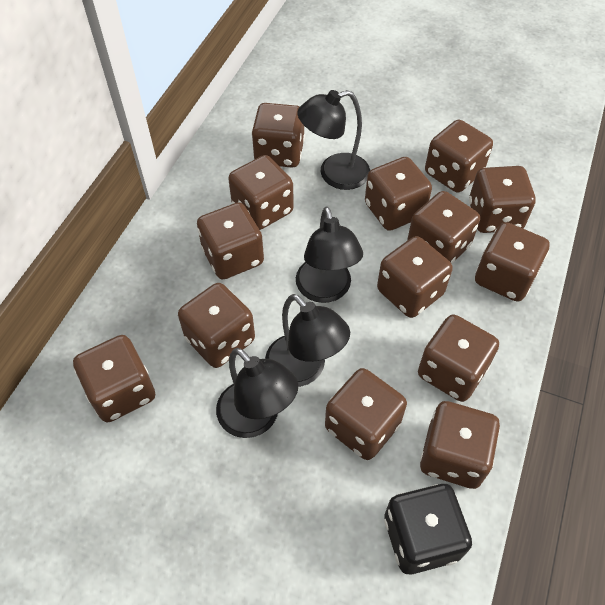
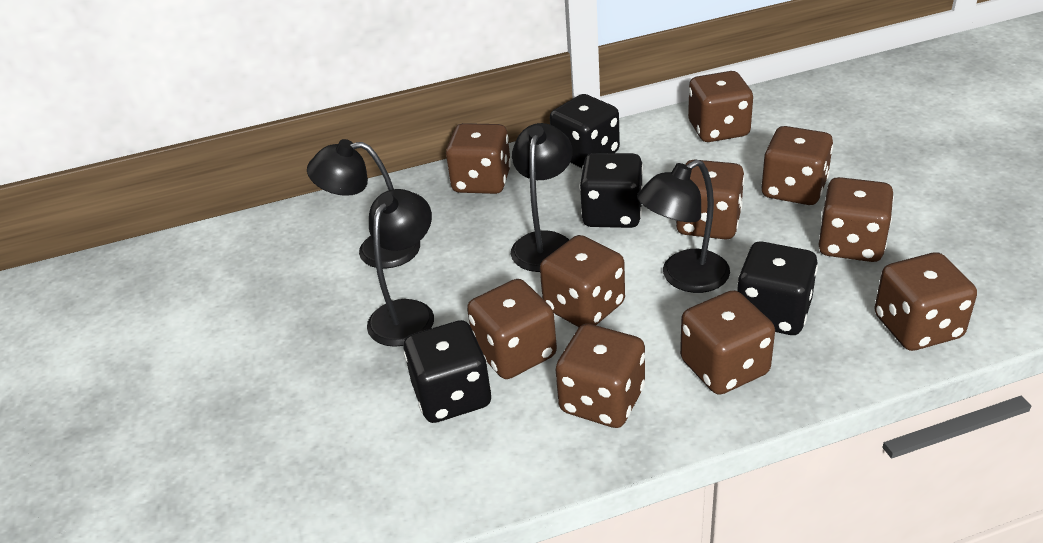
black dice: 1 -> 4
brown dice: 14 -> 10

